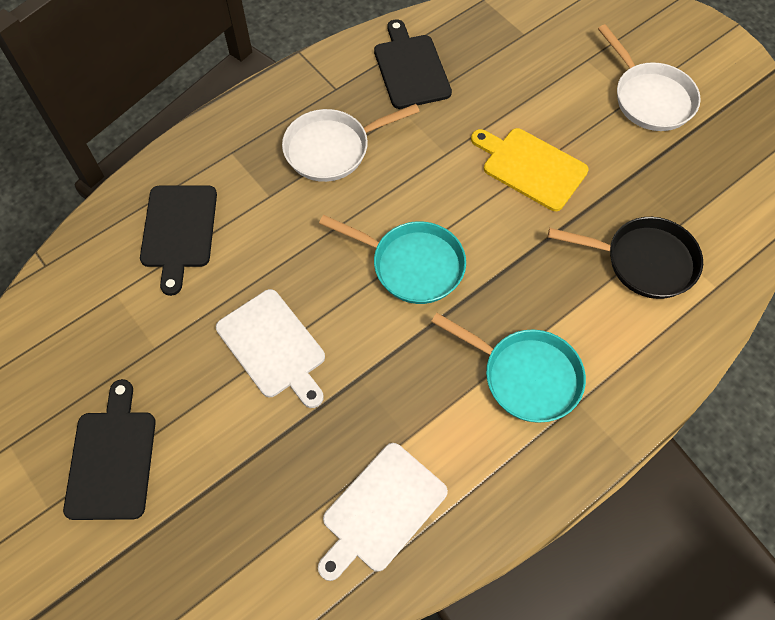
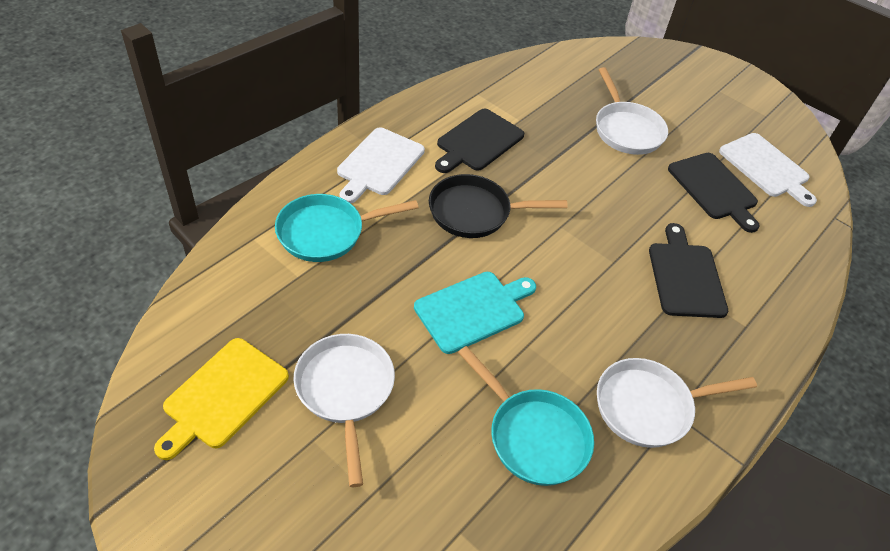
turquoise cutting board: 0 -> 1
white pan: 2 -> 3

